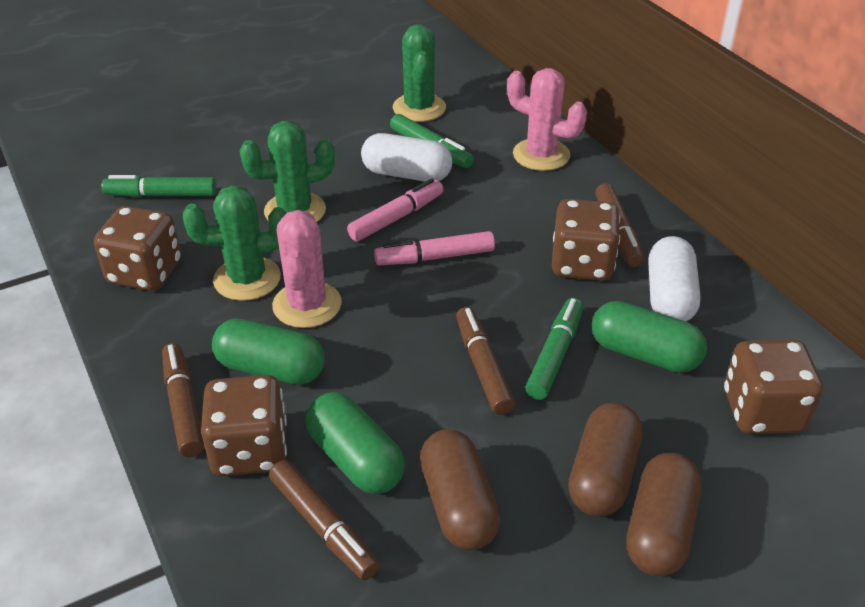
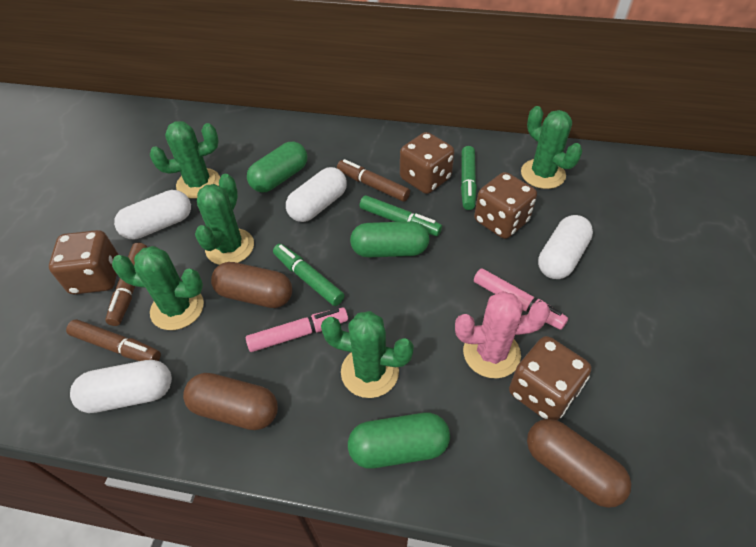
brown marker: 4 -> 3
green cactus: 3 -> 5
pink cactus: 2 -> 1
white capsule: 2 -> 4

